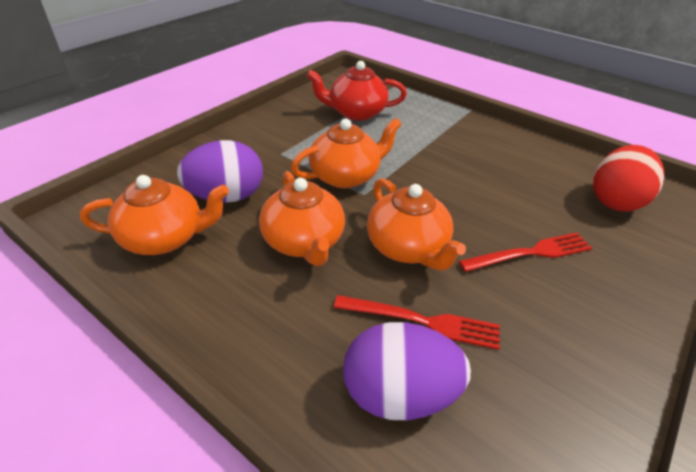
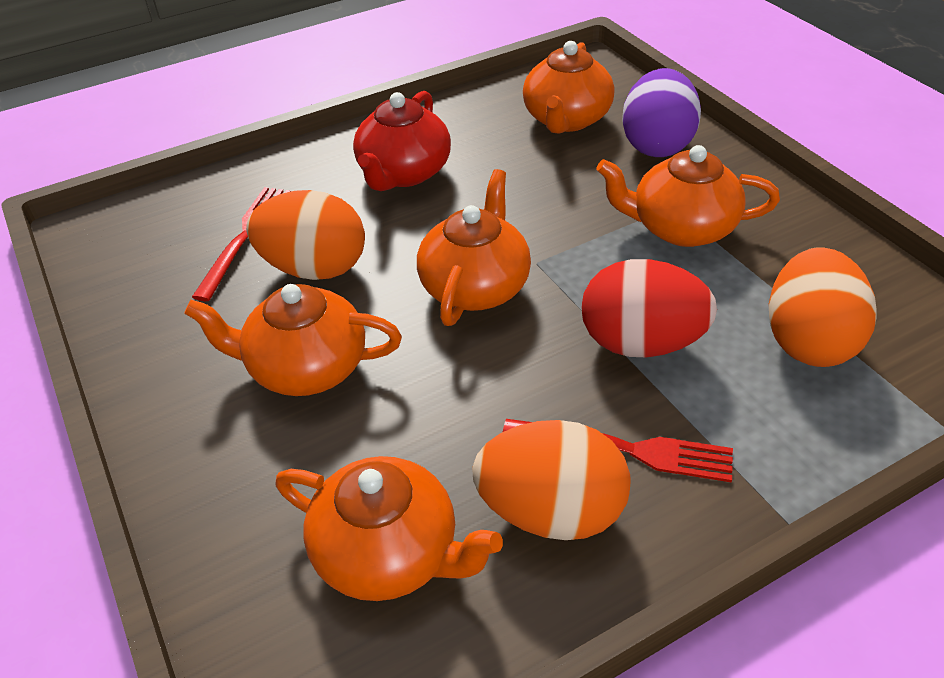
orange egg: 0 -> 3
orange teapot: 4 -> 5
purple egg: 2 -> 1

